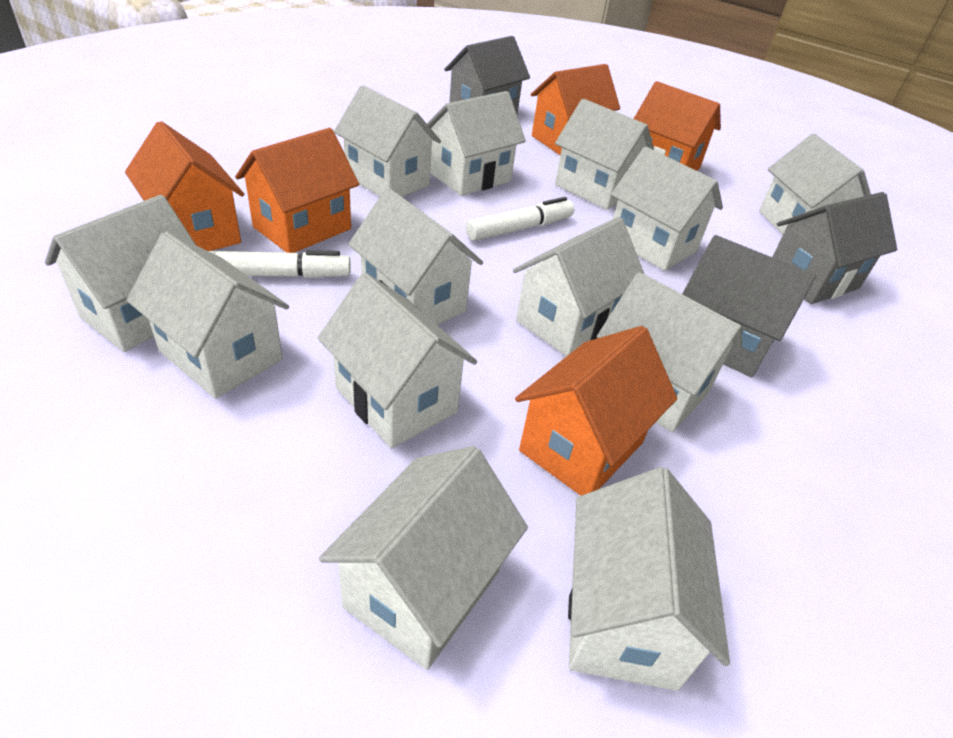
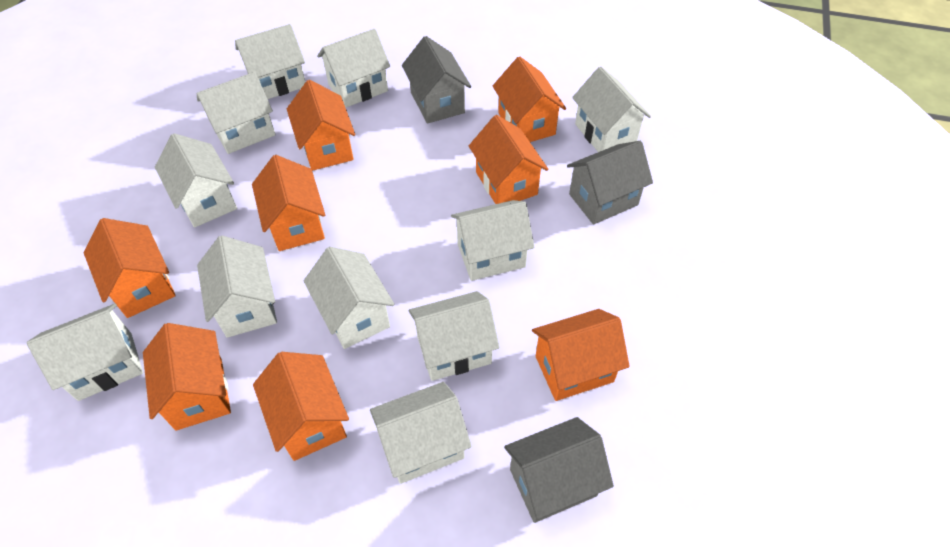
orange house: 5 -> 8
white house: 13 -> 11
white marker: 2 -> 0

